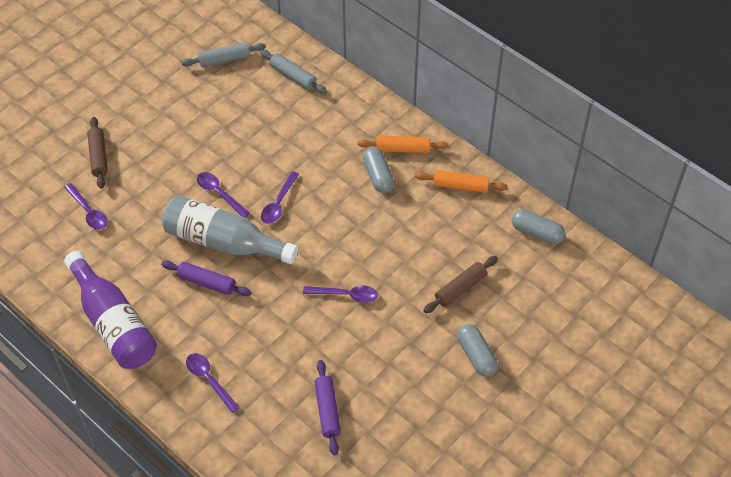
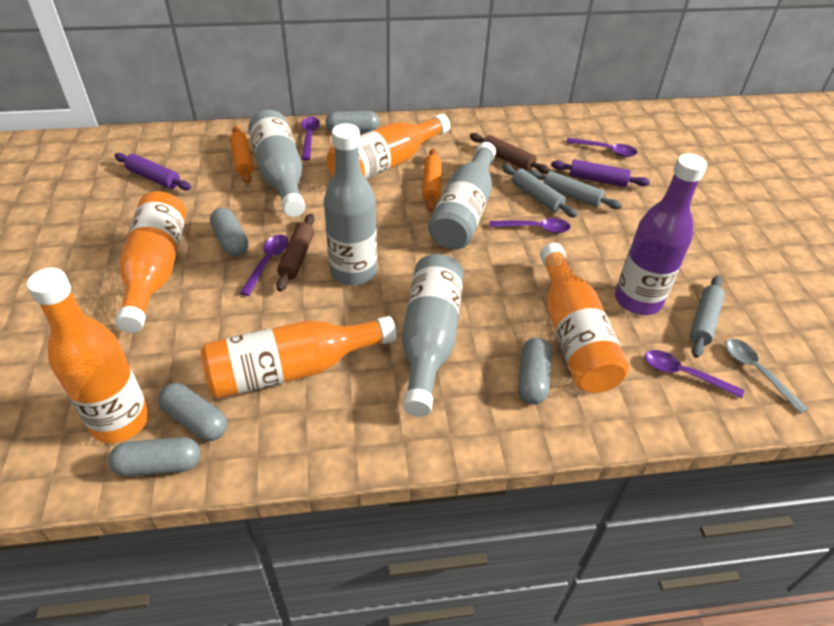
grey bottle: 1 -> 4
grey capsule: 3 -> 5
grey rolling pin: 2 -> 3
grey spoon: 0 -> 1
orange bottle: 0 -> 5

